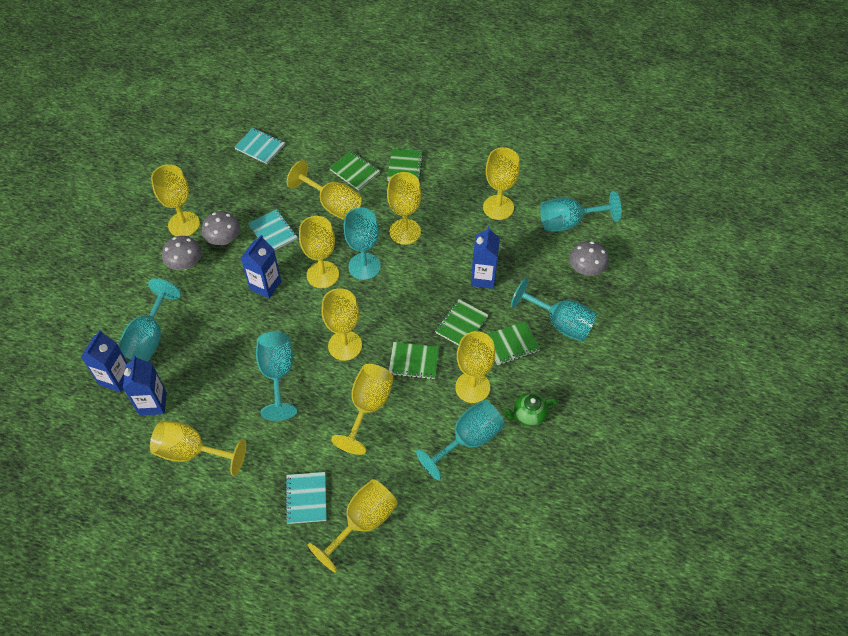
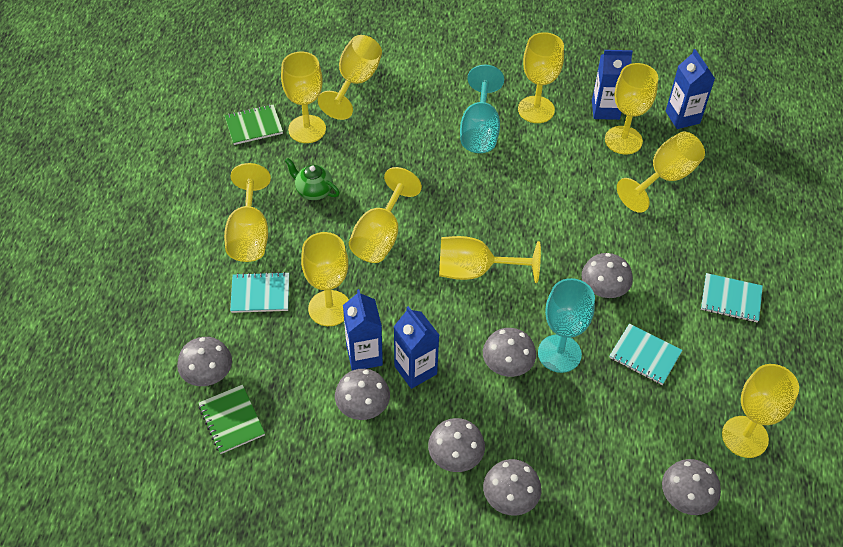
green notebook: 5 -> 2
grey mushroom: 3 -> 7
turquoise goblet: 6 -> 2

